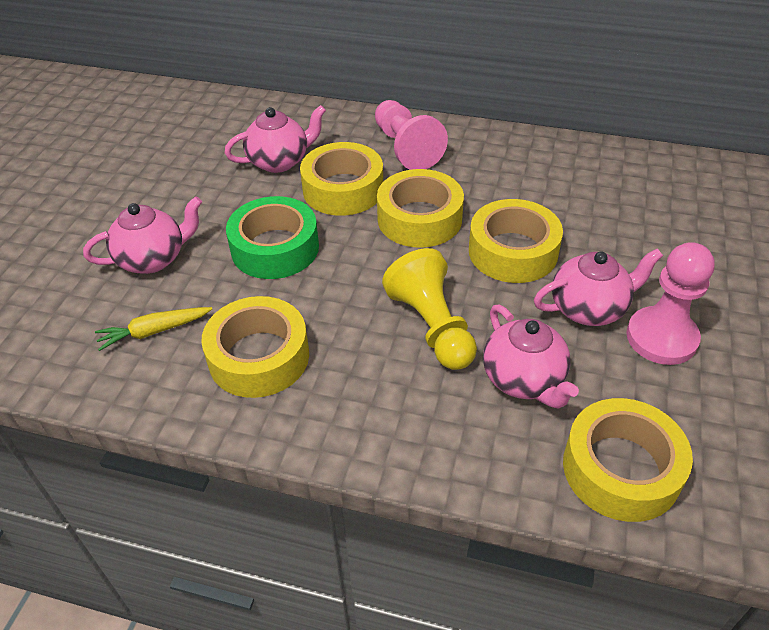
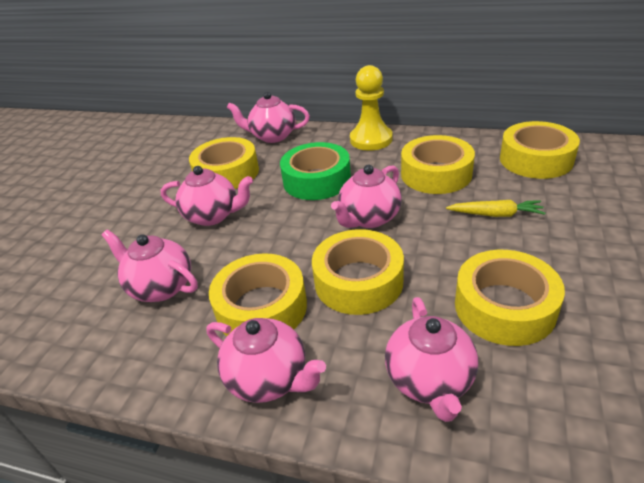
pink pawn: 2 -> 0
pink teapot: 4 -> 6
yellow tape: 5 -> 6

